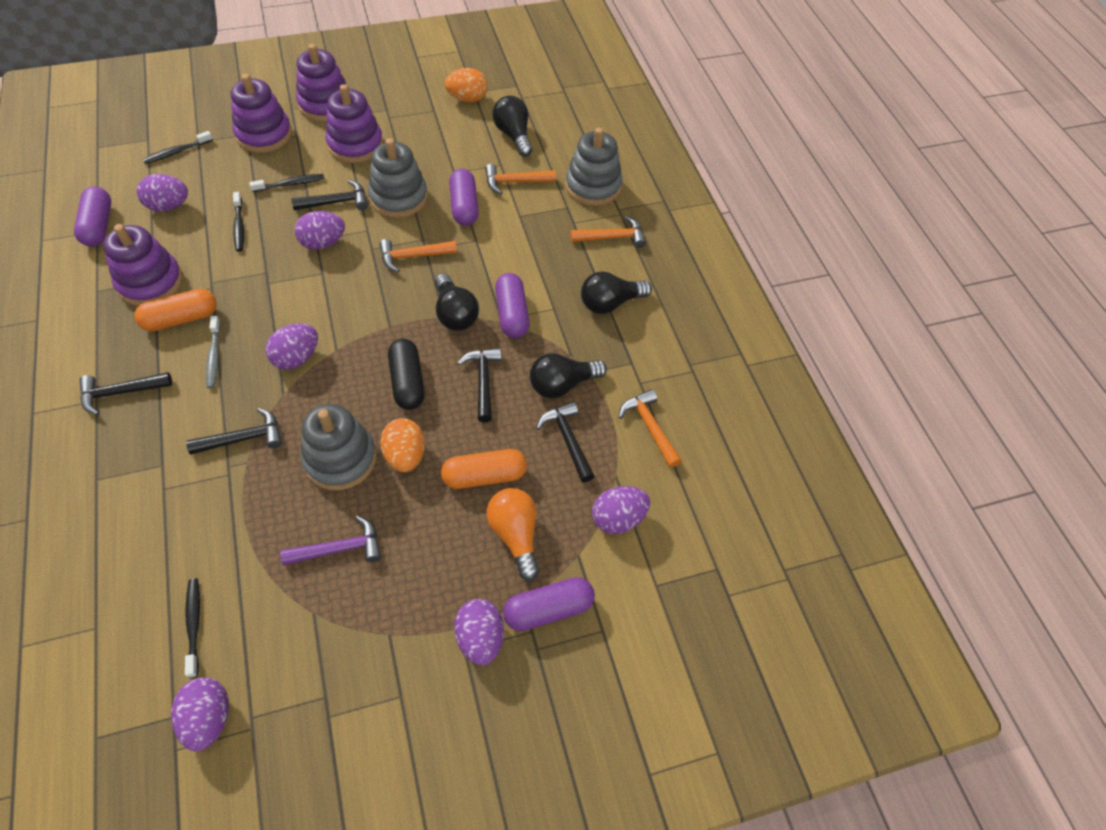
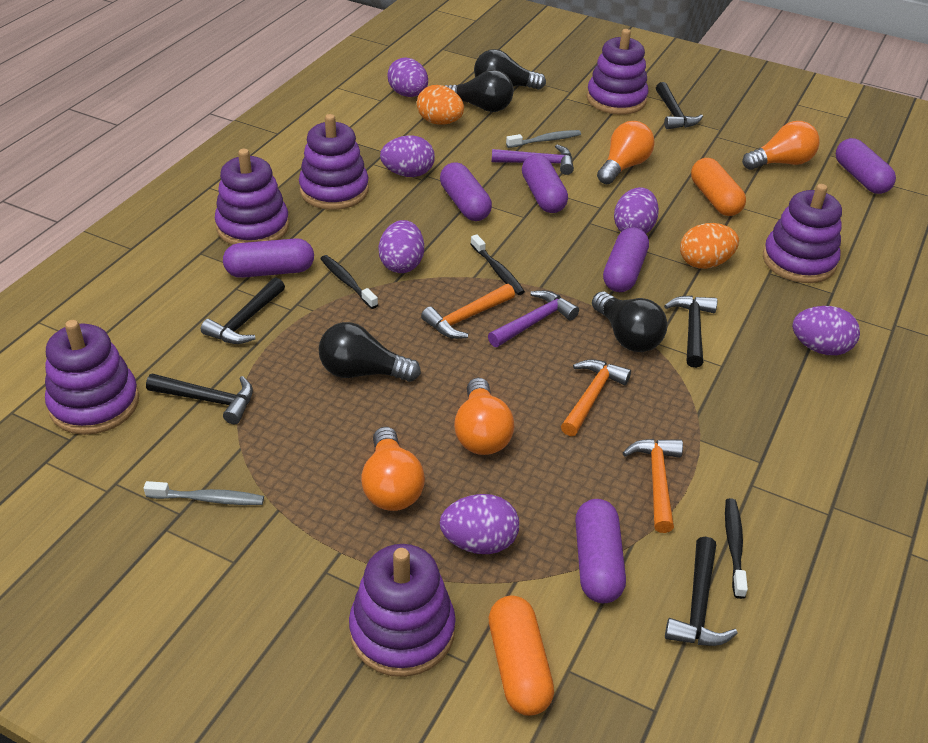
black capsule: 1 -> 0
black toothbrush: 4 -> 3
grey stacking toy: 3 -> 0
grey toothbrush: 1 -> 2
orange hammer: 4 -> 3
orange light bulb: 1 -> 4
purple capsule: 4 -> 6
purple hammer: 1 -> 2
purple stacking toy: 4 -> 6

